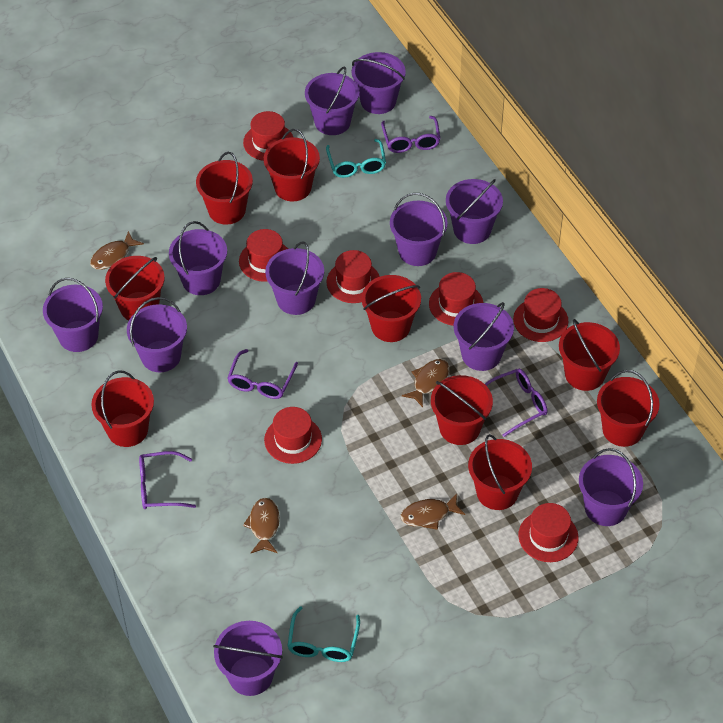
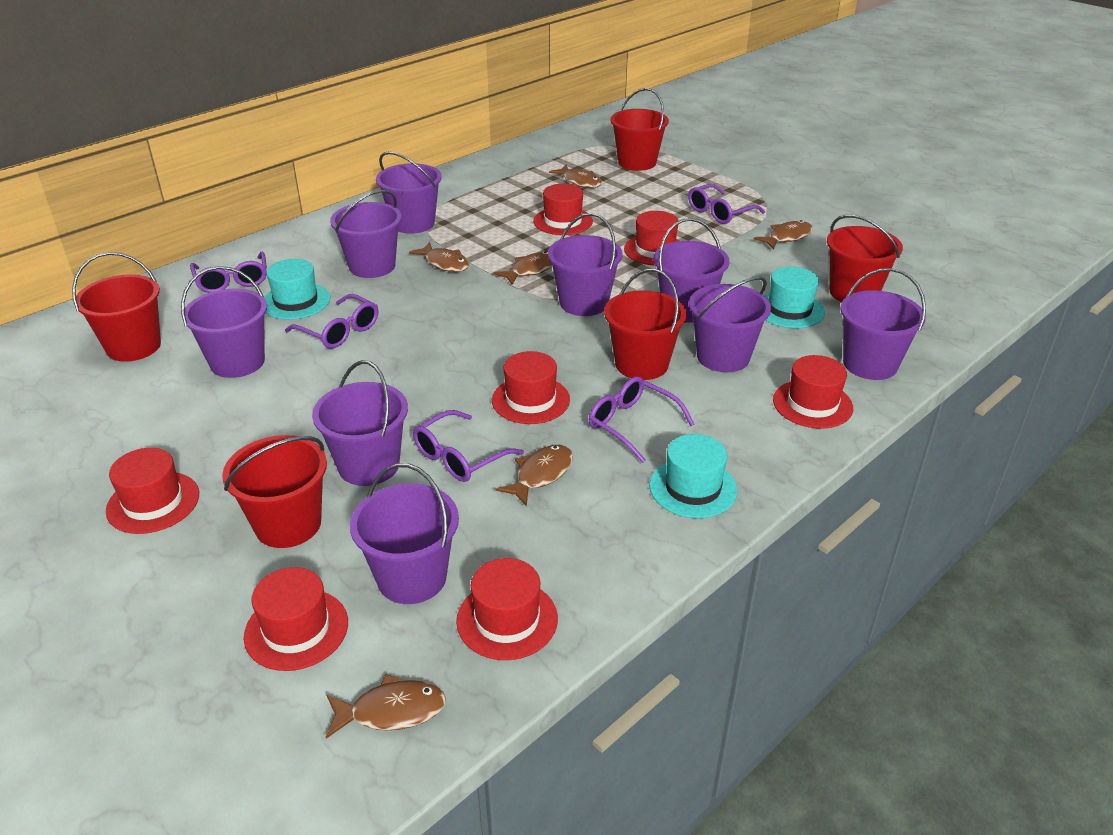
brown fish: 4 -> 6
purple bucket: 11 -> 9
purple glasses: 4 -> 5
red bucket: 9 -> 5
turquoise glasses: 2 -> 0
turquoise hat: 0 -> 3

